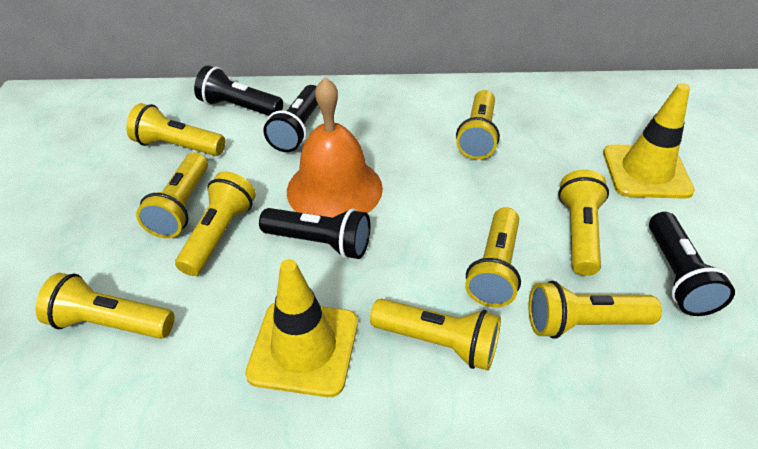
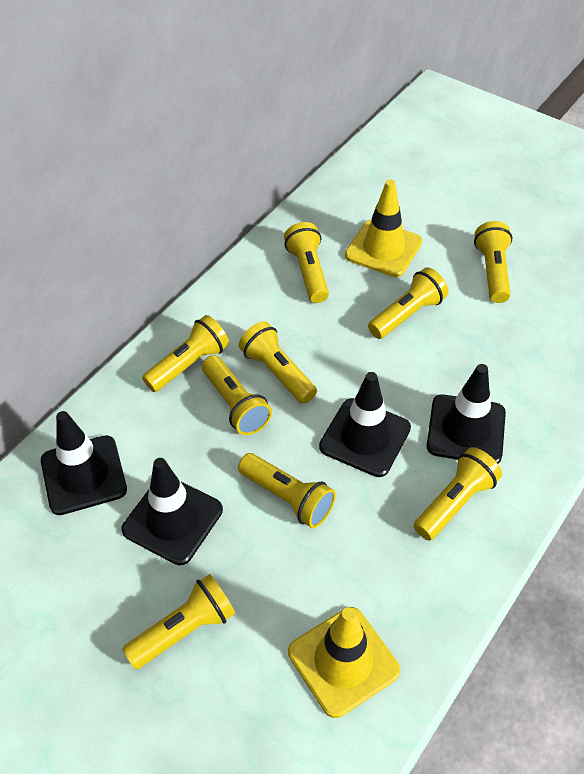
black flashlight: 4 -> 0
black traffic cone: 0 -> 4
orange bell: 1 -> 0

